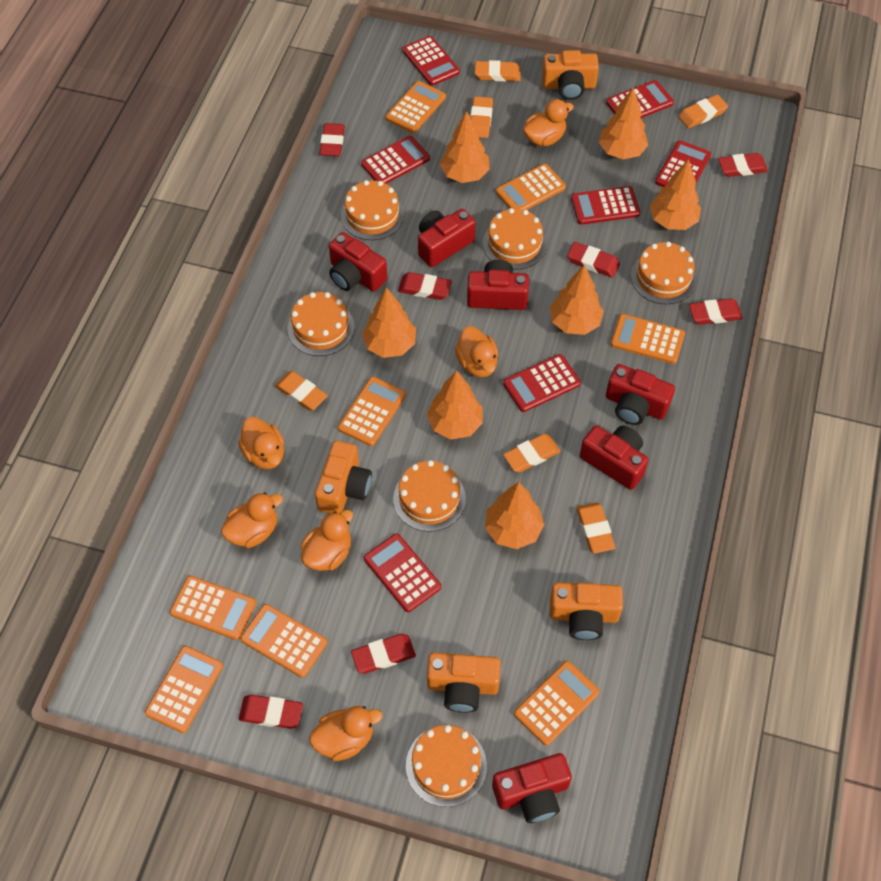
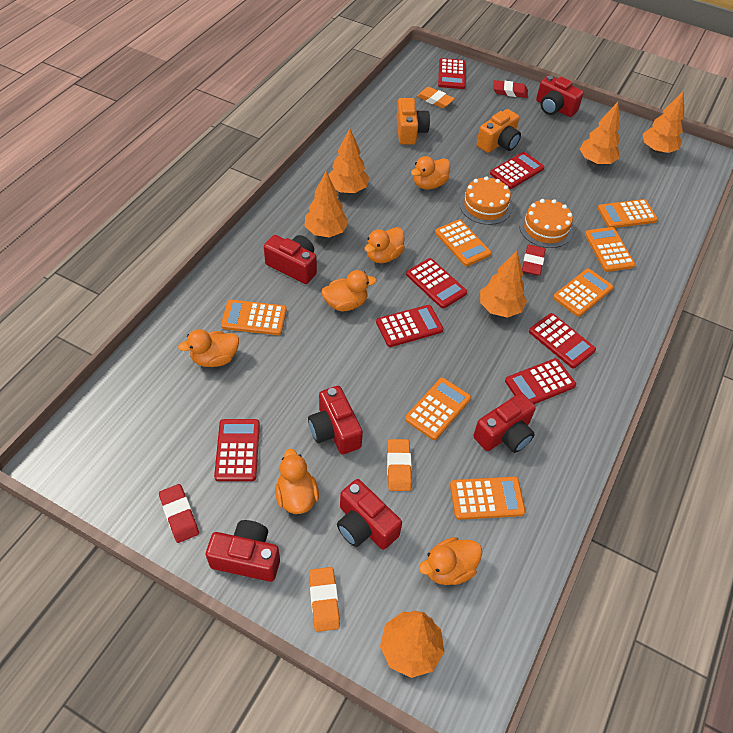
orange cake: 6 -> 2
orange calculator: 8 -> 7
orange camera: 4 -> 2
orange eraser: 6 -> 3
orange tree: 7 -> 6
red eraser: 7 -> 3

